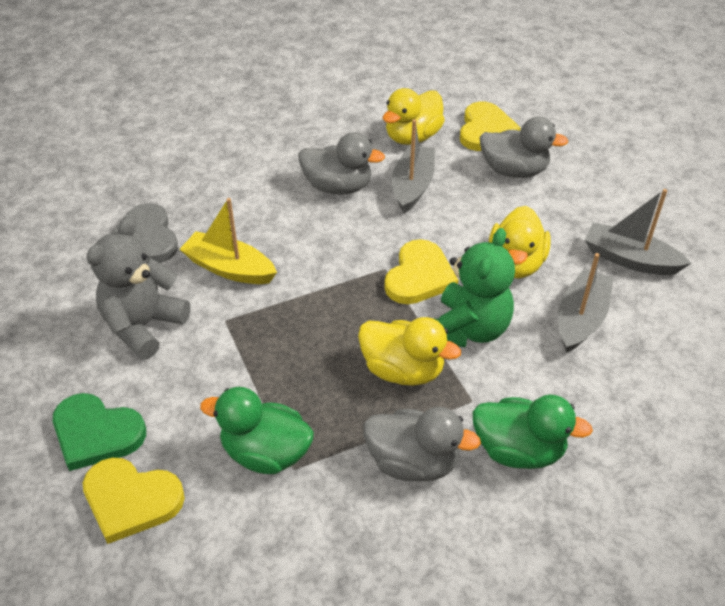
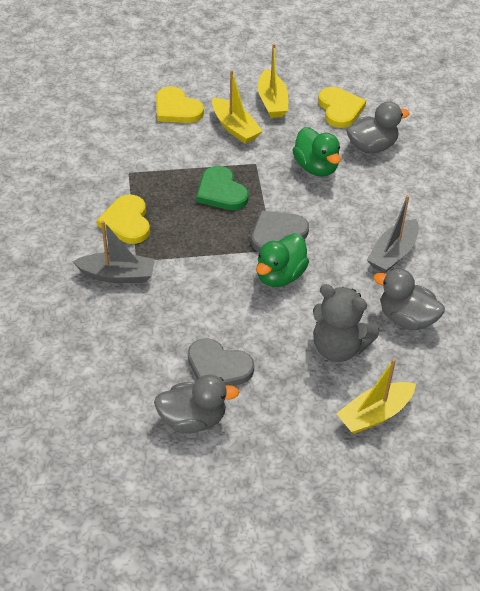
green teddy bear: 1 -> 0
grey boat: 3 -> 2
grey heart: 1 -> 2
yellow boat: 1 -> 3
yellow duck: 3 -> 0

